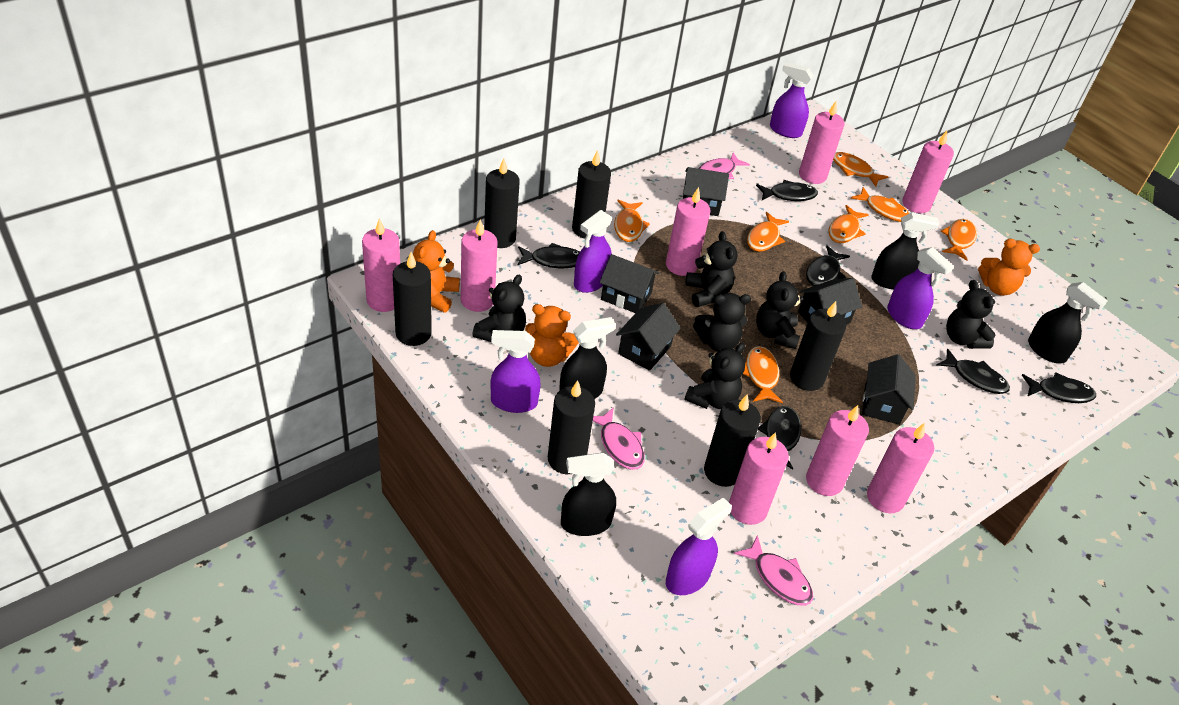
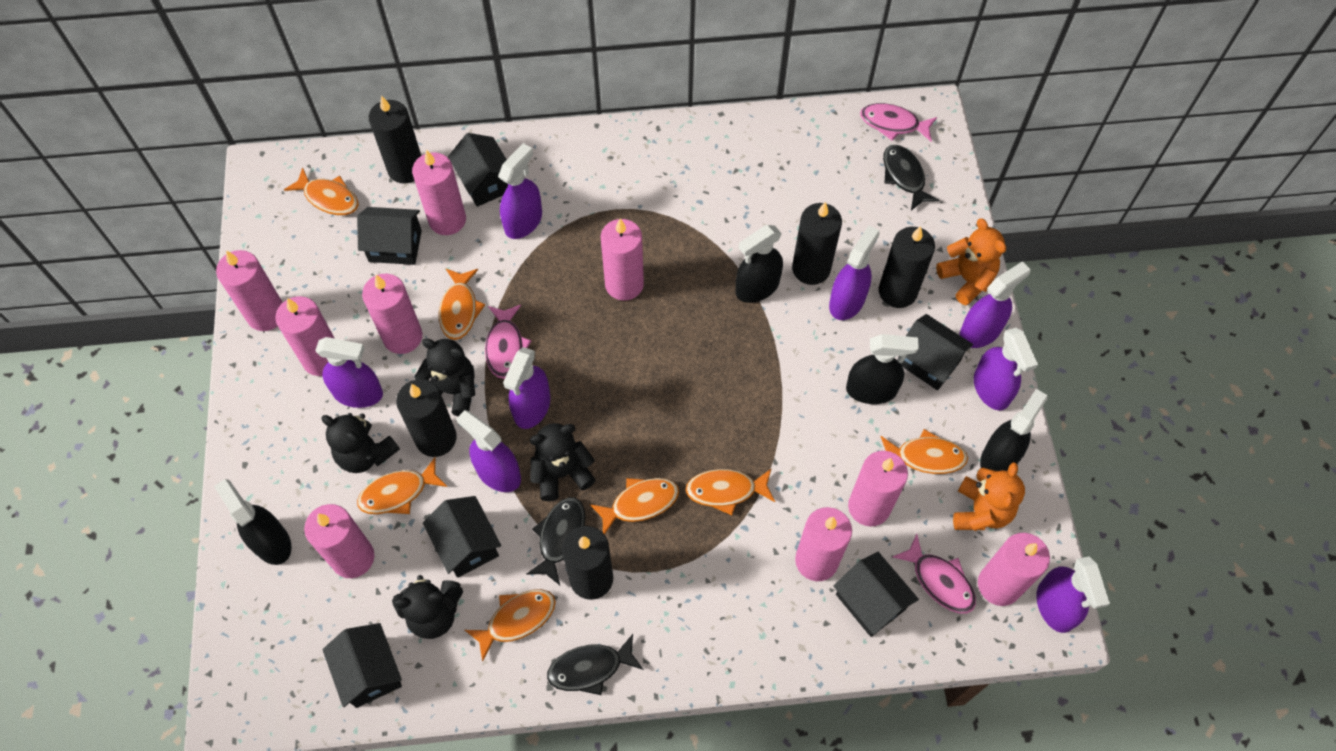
black candle: 6 -> 5
black fish: 6 -> 3
black house: 5 -> 6
black teddy bear: 6 -> 4
orange teddy bear: 3 -> 2
pink candle: 8 -> 9
purple spray bottle: 5 -> 8

